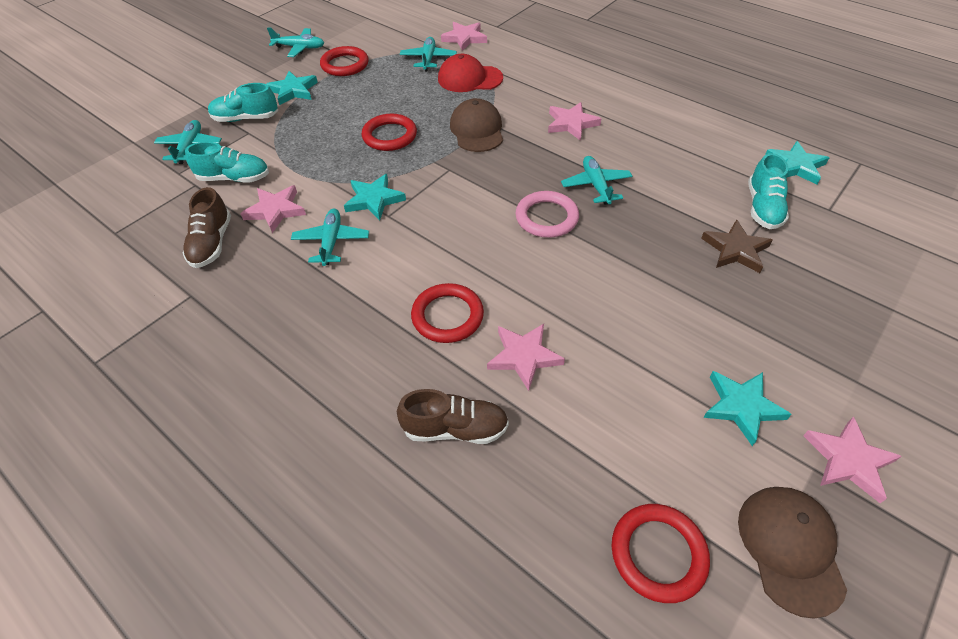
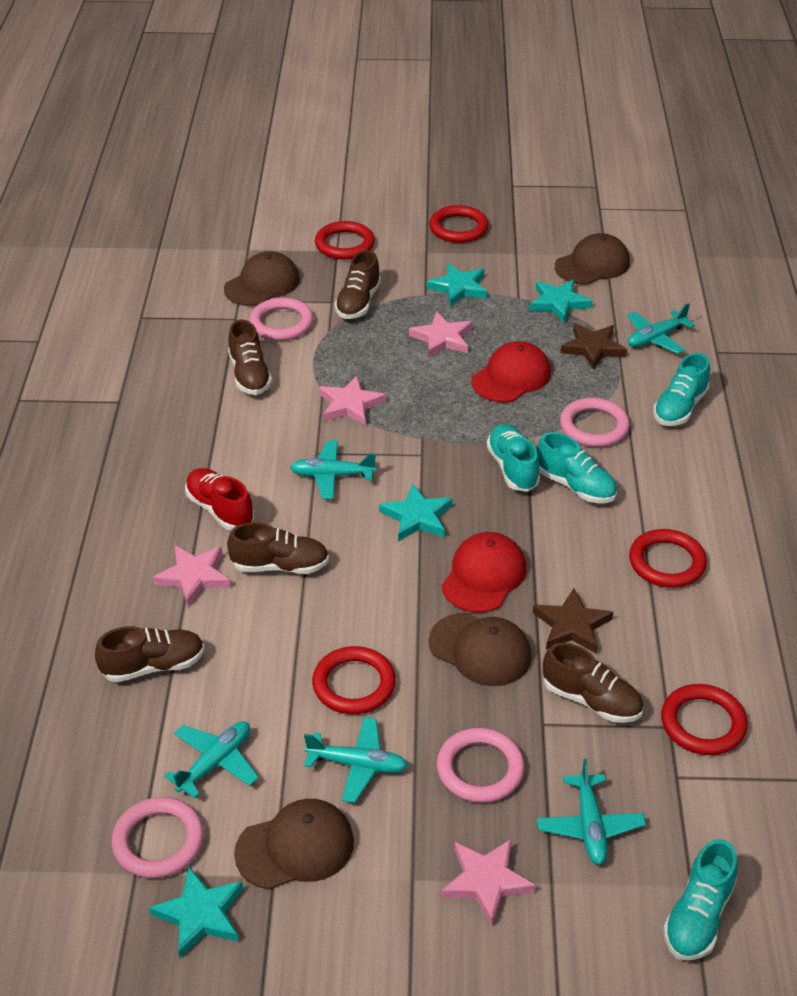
brown cap: 2 -> 4
brown shoe: 2 -> 5
brown star: 1 -> 2
pink ring: 1 -> 4
pink star: 5 -> 4
red cap: 1 -> 2
red ring: 4 -> 5
red shoe: 0 -> 1
turquoise shoe: 3 -> 4

